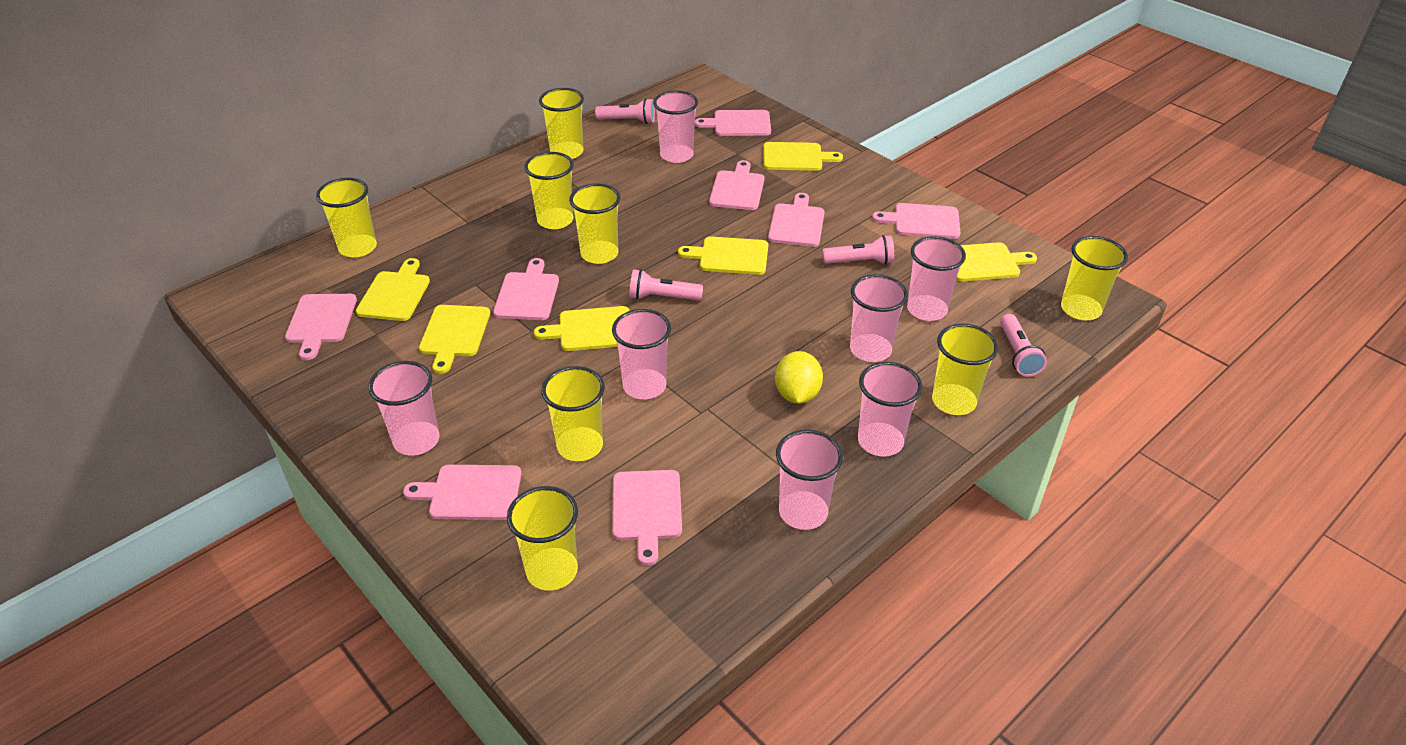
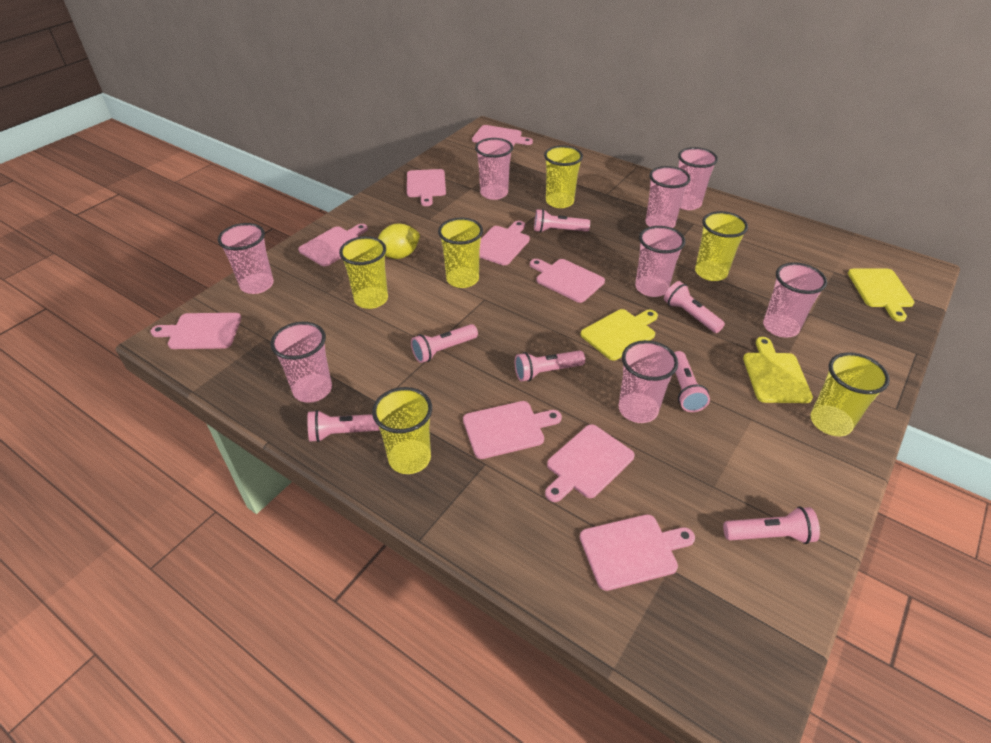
pink cup: 7 -> 8
pink cutting board: 8 -> 9
pink flashlight: 4 -> 7
yellow cup: 8 -> 6
yellow cutting board: 6 -> 3

